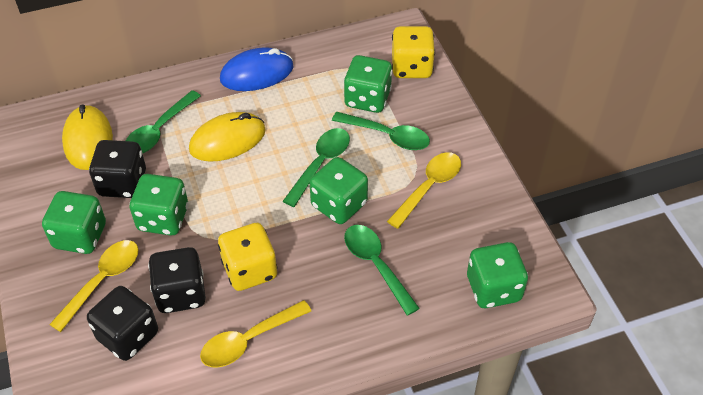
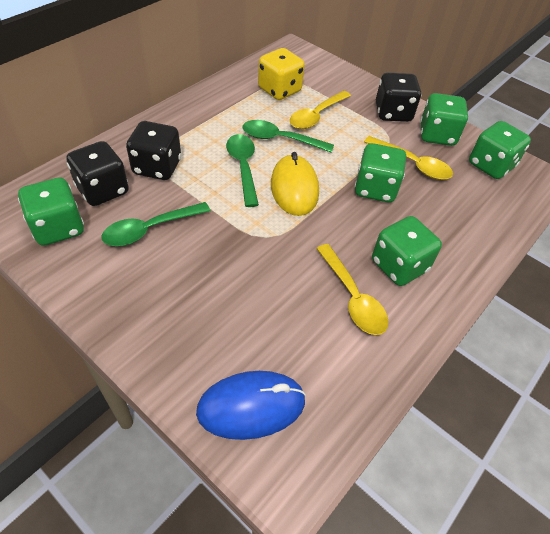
green spoon: 4 -> 3
yellow dice: 2 -> 1
yellow mouse: 2 -> 1

